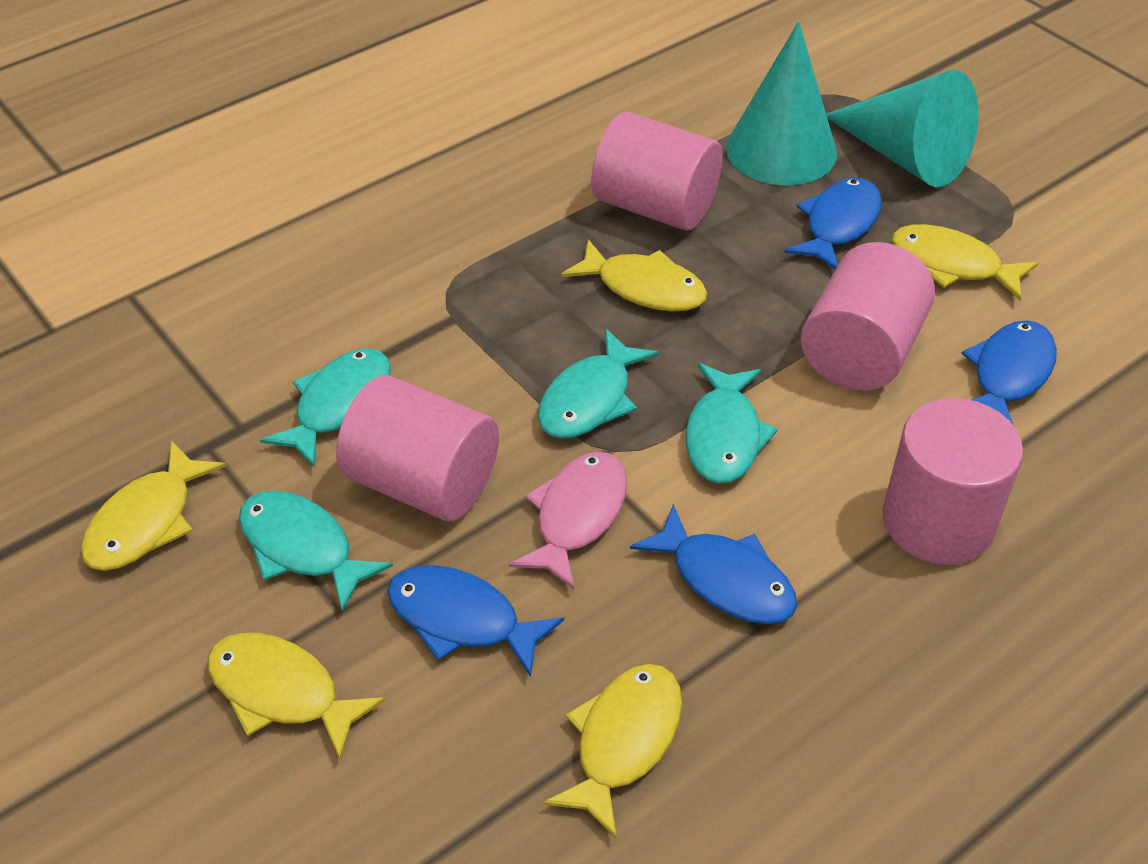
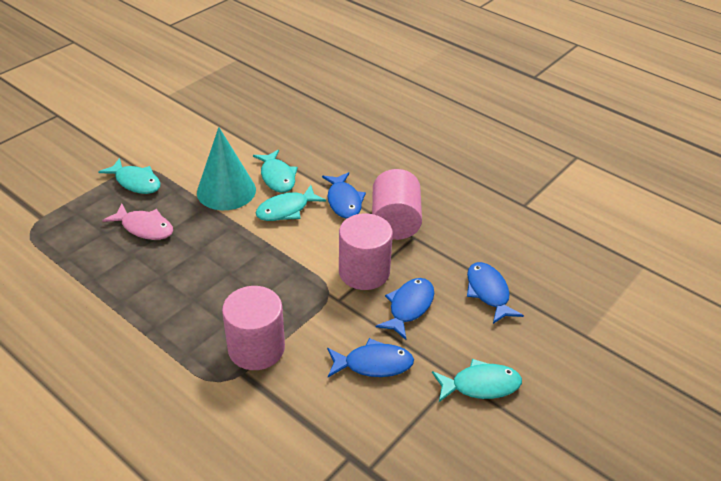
pink cylinder: 4 -> 3
turquoise cone: 2 -> 1
yellow fish: 5 -> 0

